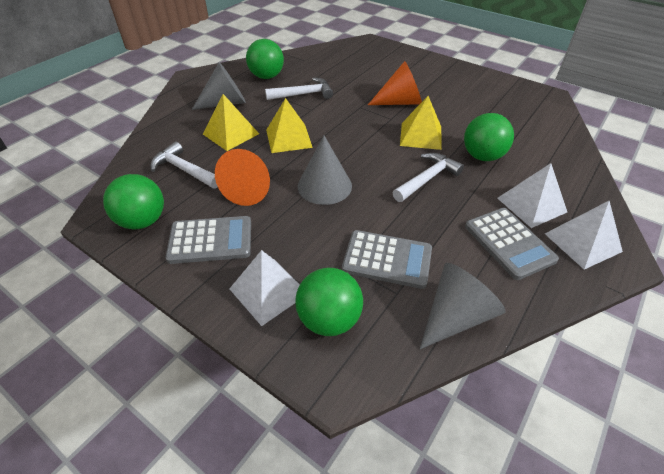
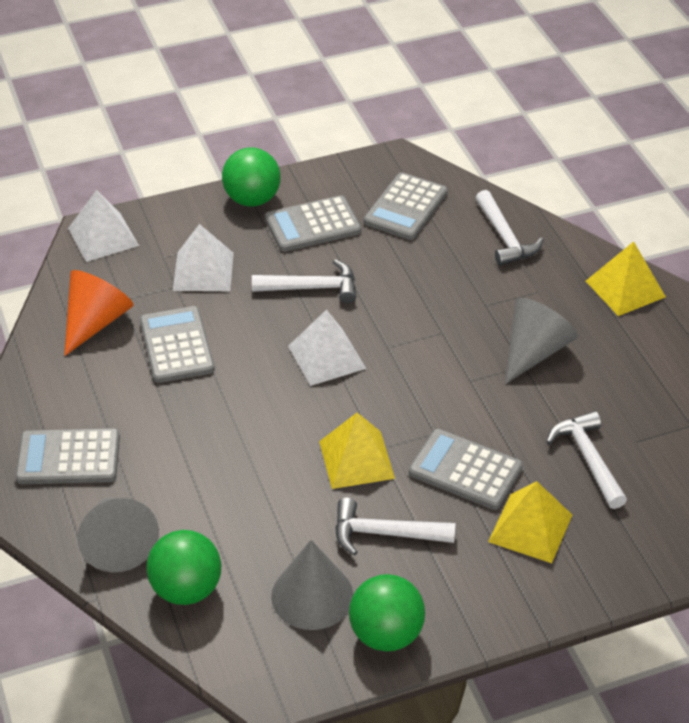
green ball: 4 -> 3
grey calculator: 3 -> 5
orange cone: 2 -> 1
white hammer: 3 -> 4

